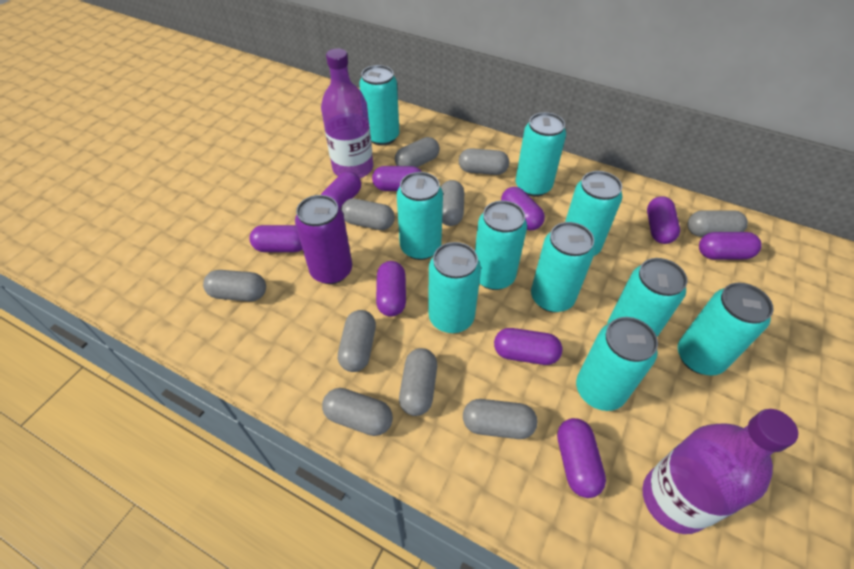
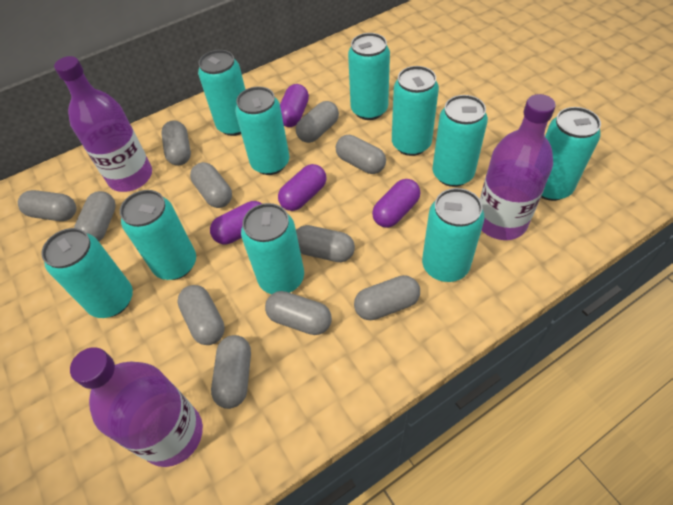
grey capsule: 10 -> 11
purple bottle: 2 -> 3
purple can: 1 -> 0
purple capsule: 9 -> 4

